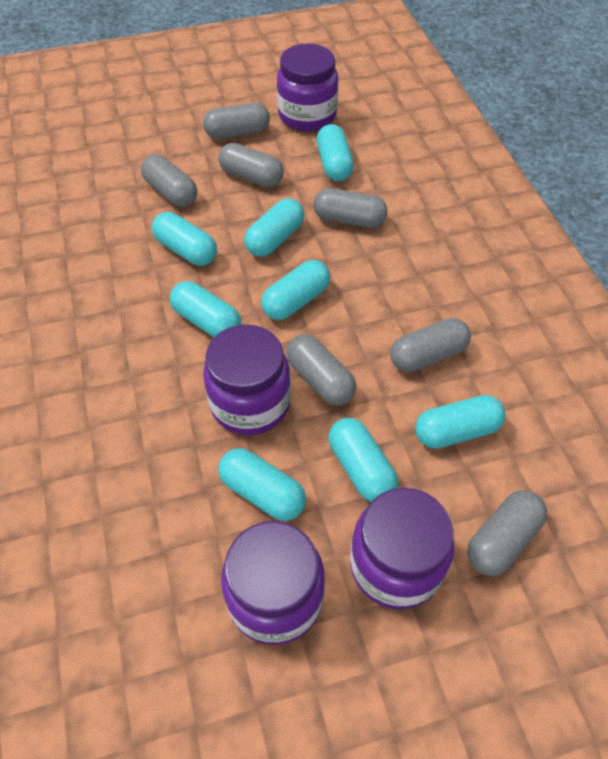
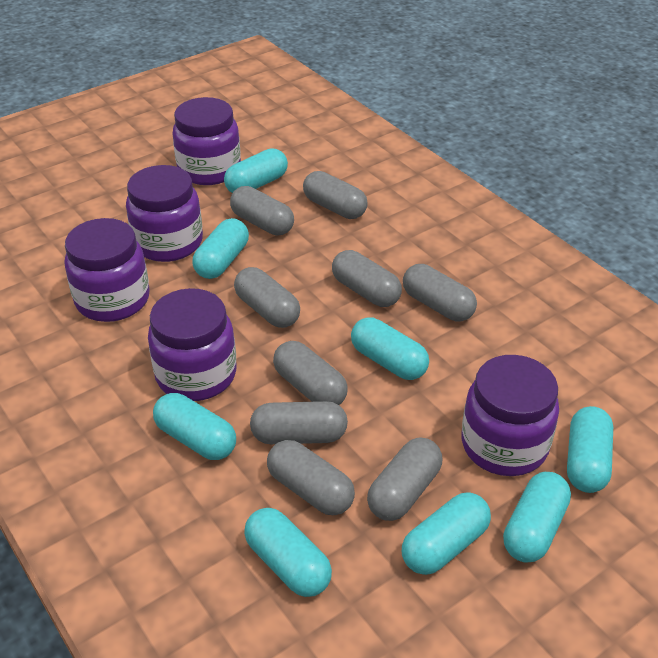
grey capsule: 7 -> 9
purple jar: 4 -> 5

